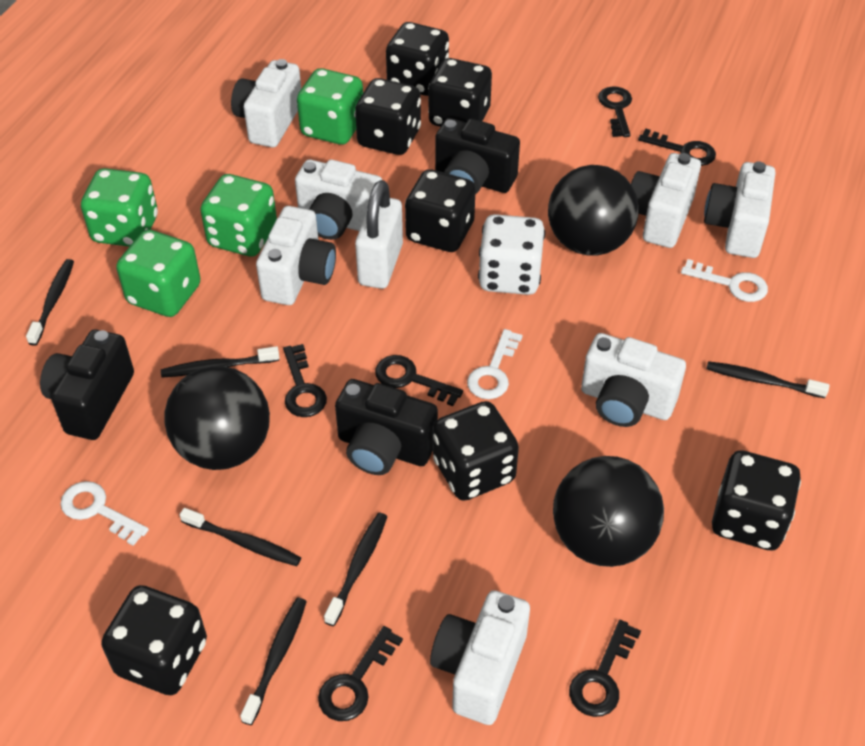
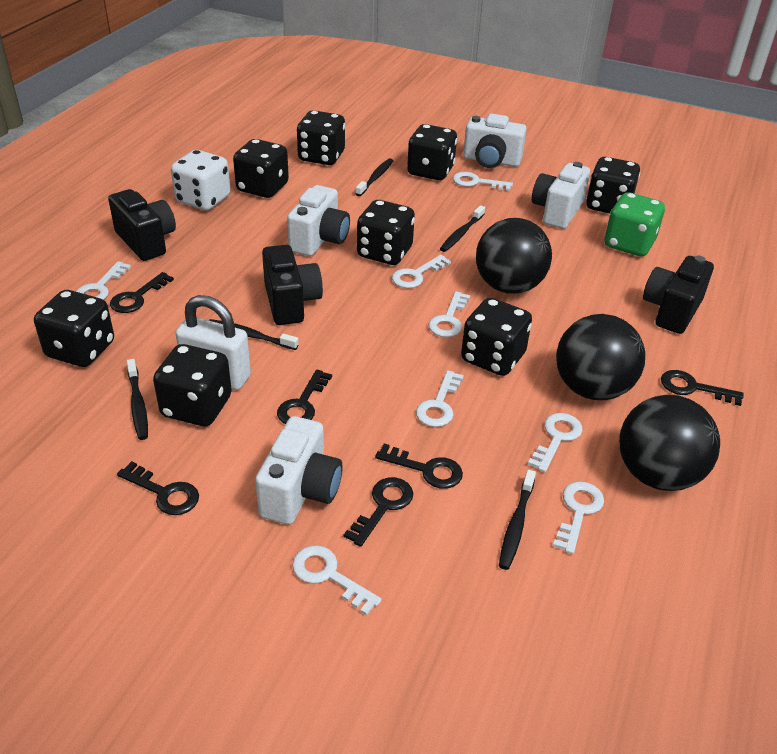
black dice: 7 -> 8
black toothbrush: 6 -> 5
green dice: 4 -> 1
white camera: 7 -> 4
white key: 3 -> 8

